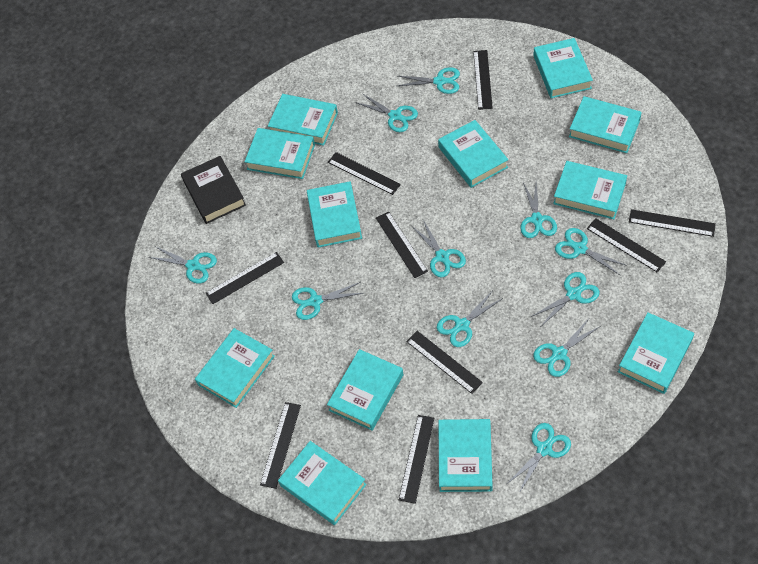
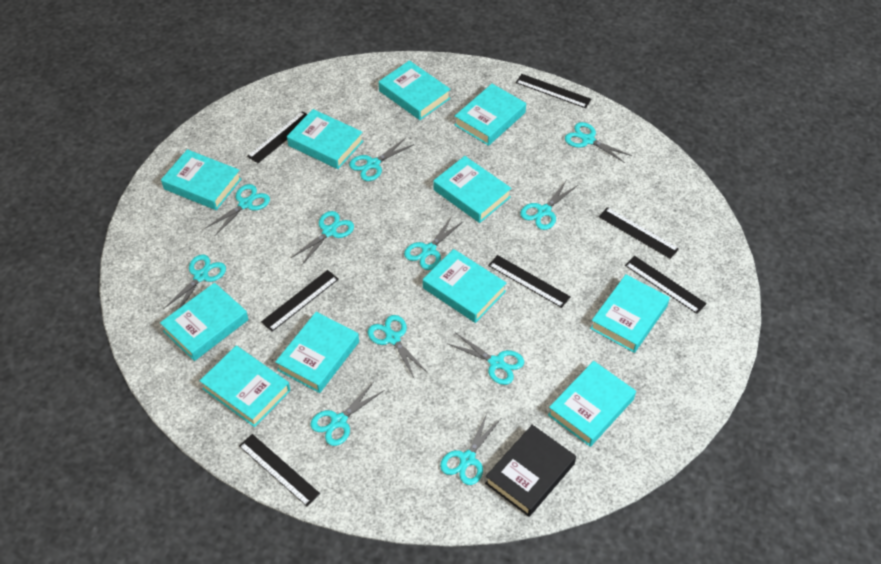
black ruler: 9 -> 7
turquoise book: 12 -> 11

